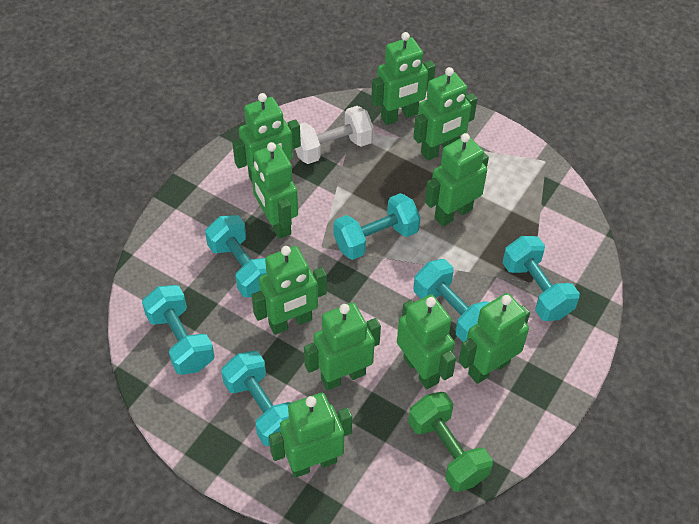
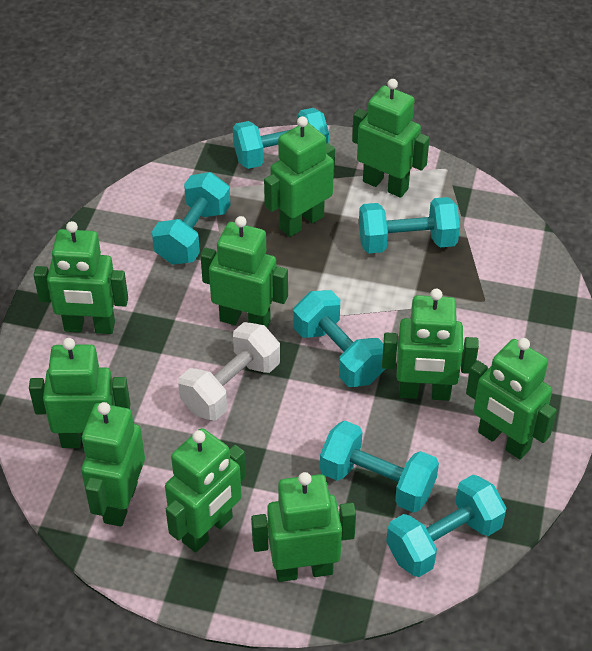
green dumbbell: 1 -> 0

